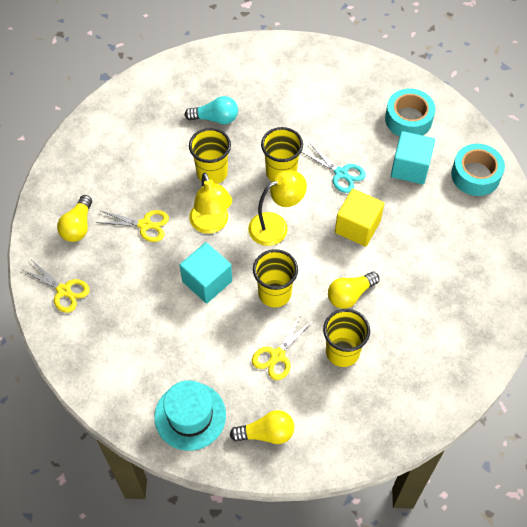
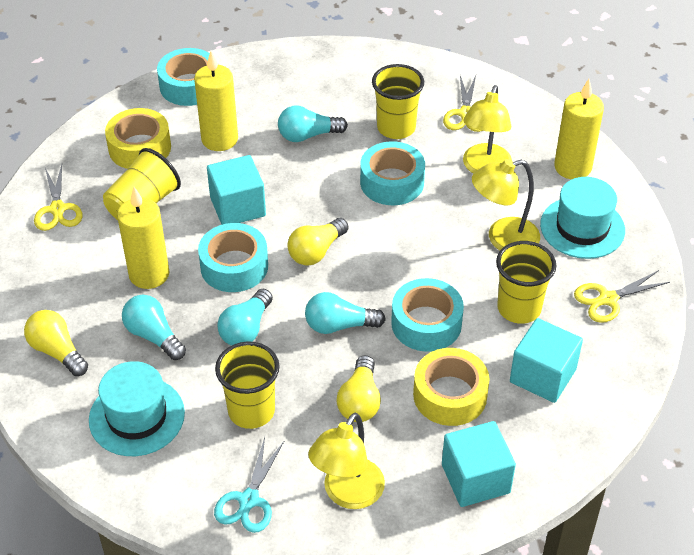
turquoise cube: 2 -> 3
turquoise hat: 1 -> 2
turquoise light bulb: 1 -> 4
turquoise tape: 2 -> 4
yellow candle: 0 -> 3
yellow cube: 1 -> 0
yellow lamp: 2 -> 3
yellow tape: 0 -> 2

